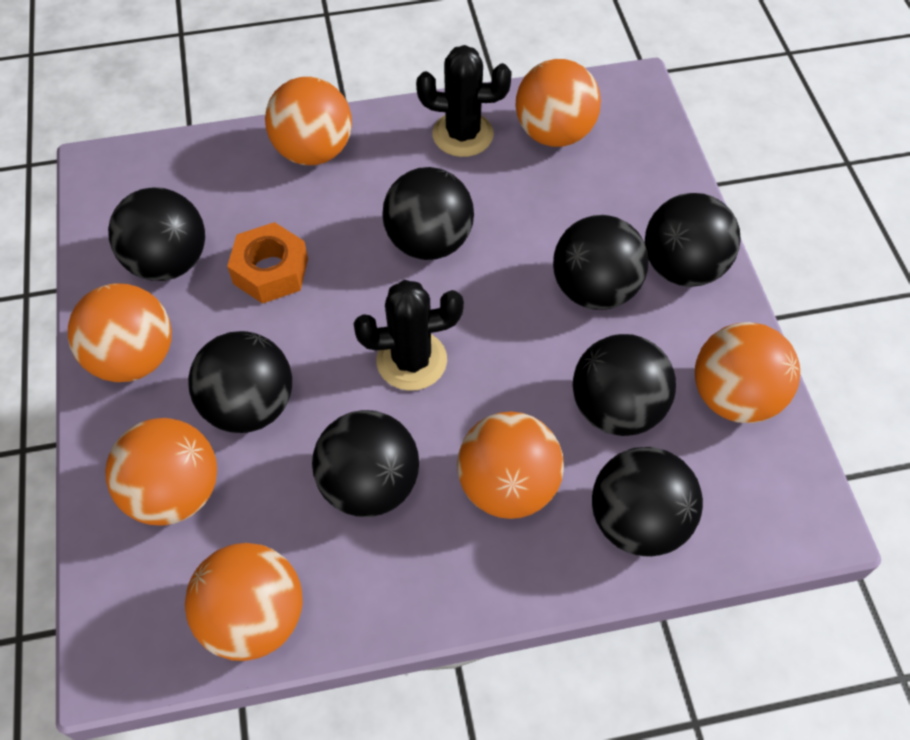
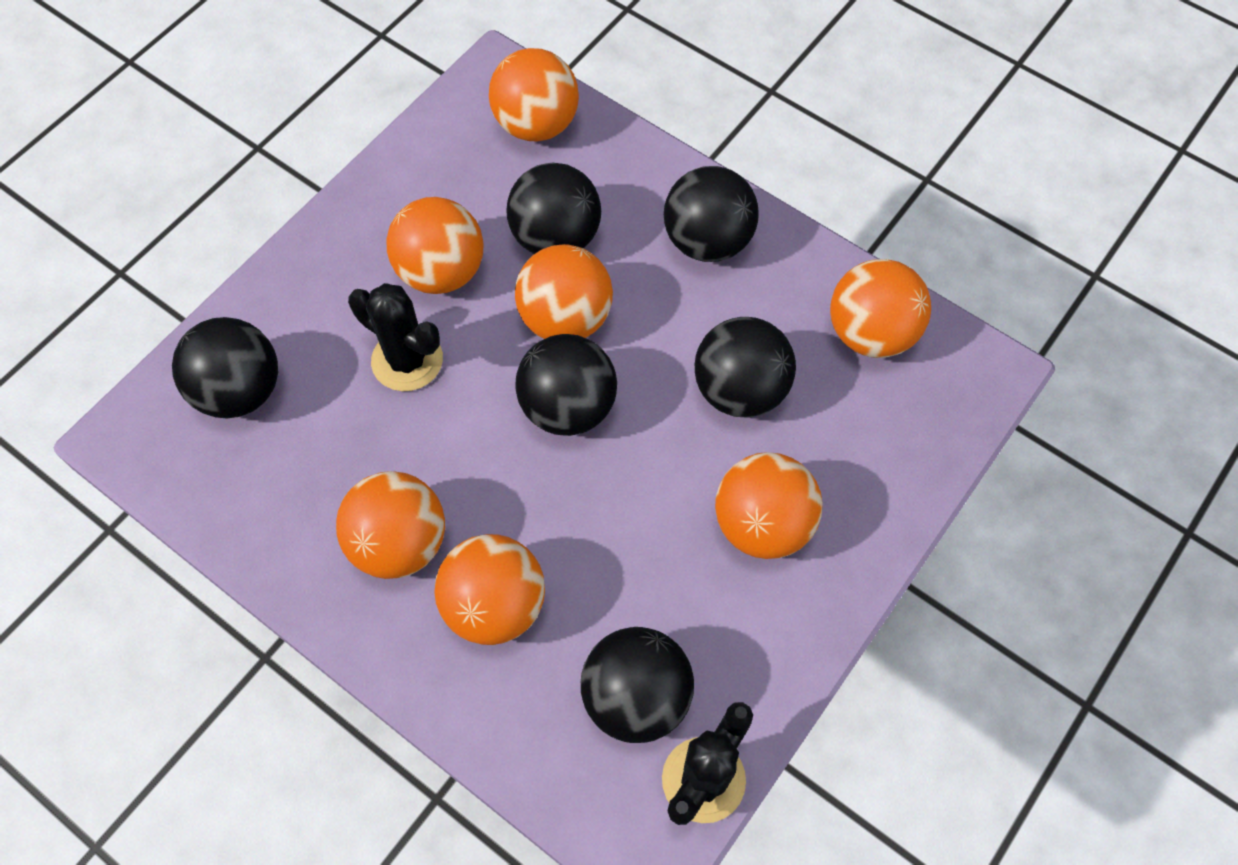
black ball: 8 -> 6
orange nut: 1 -> 0

